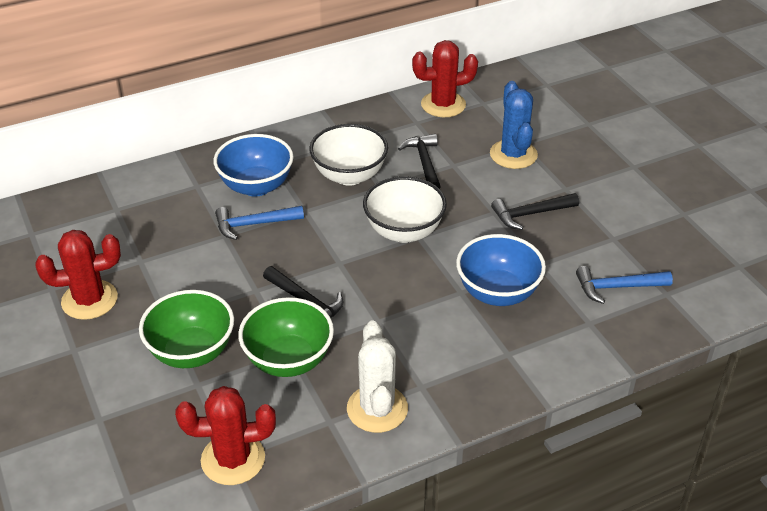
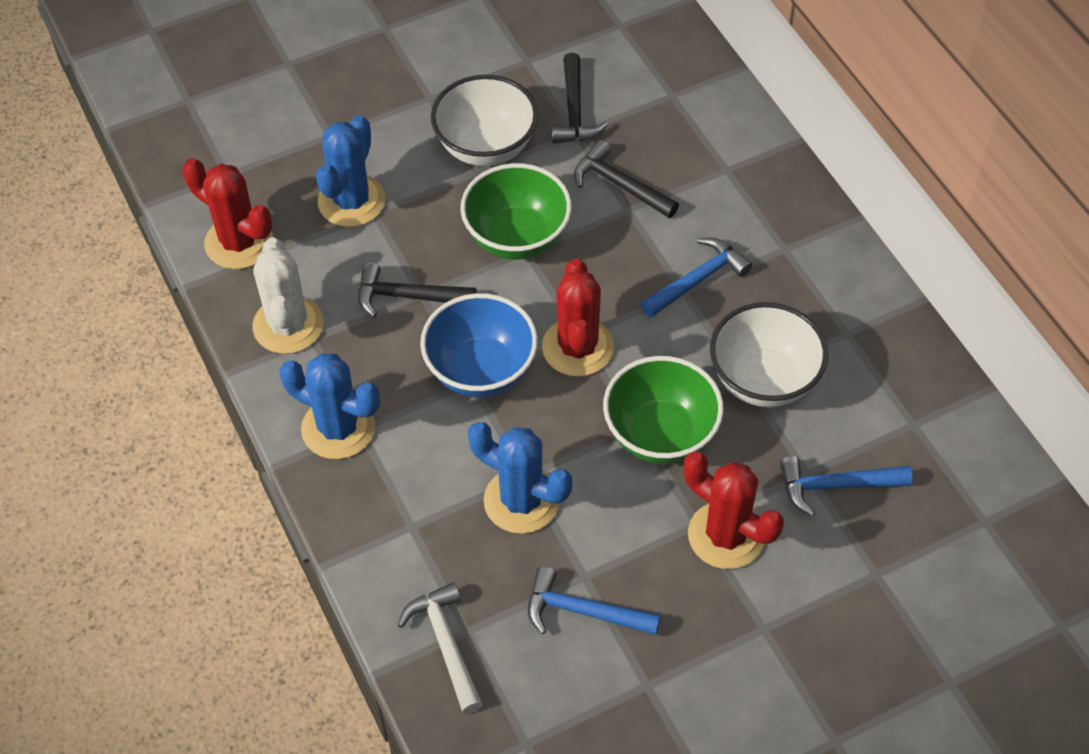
blue bowl: 2 -> 1
blue cactus: 1 -> 3
blue hammer: 2 -> 3
white hammer: 0 -> 1

